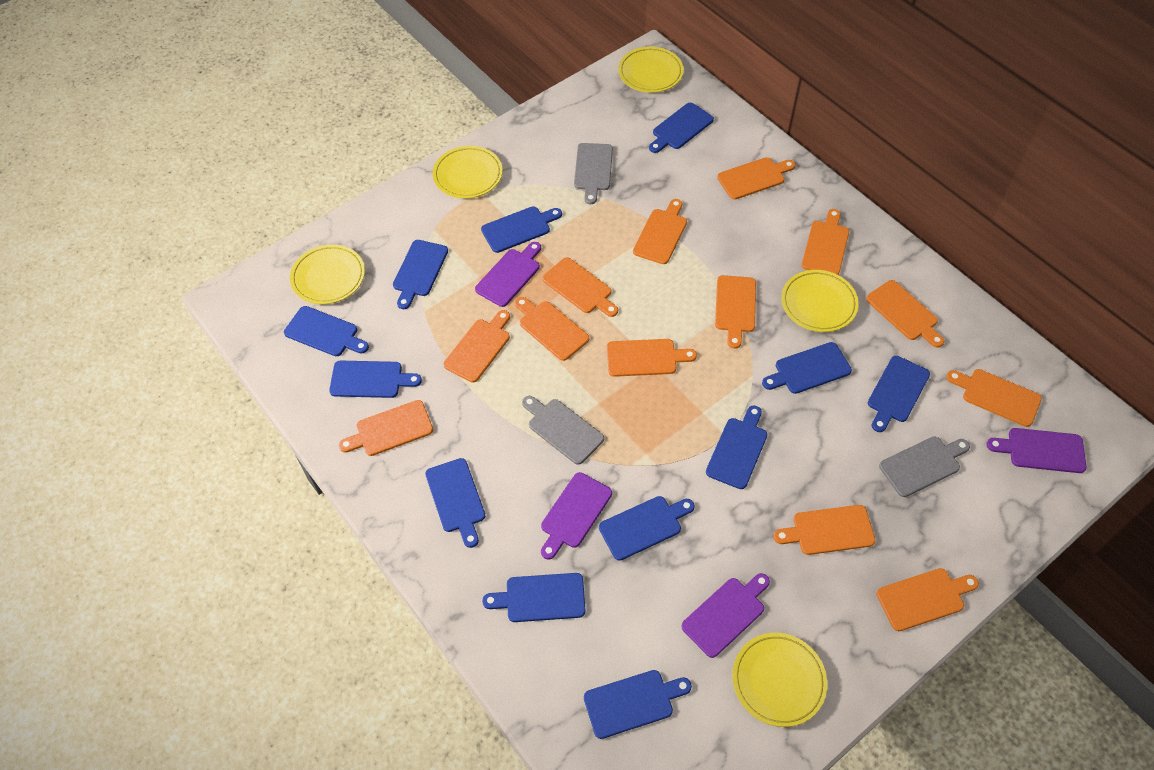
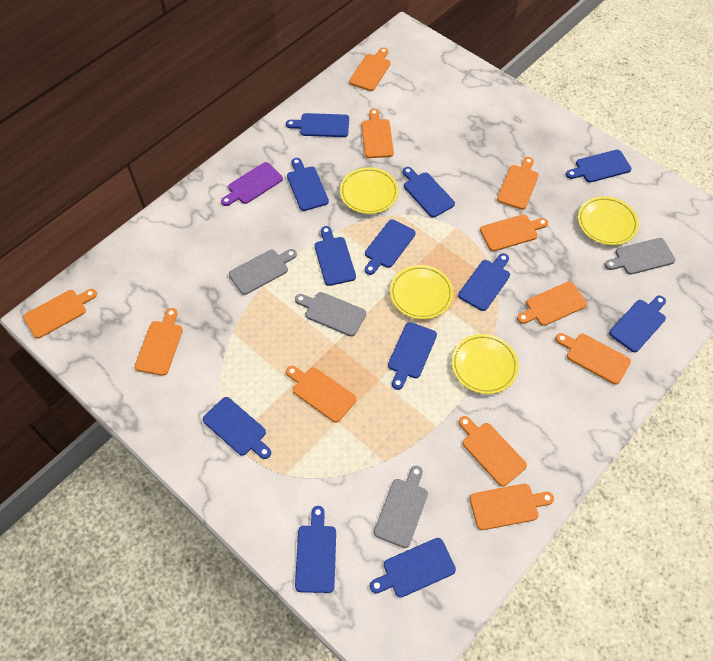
grey cutting board: 3 -> 4
orange cutting board: 13 -> 11
purple cutting board: 4 -> 1
yellow plate: 5 -> 4

